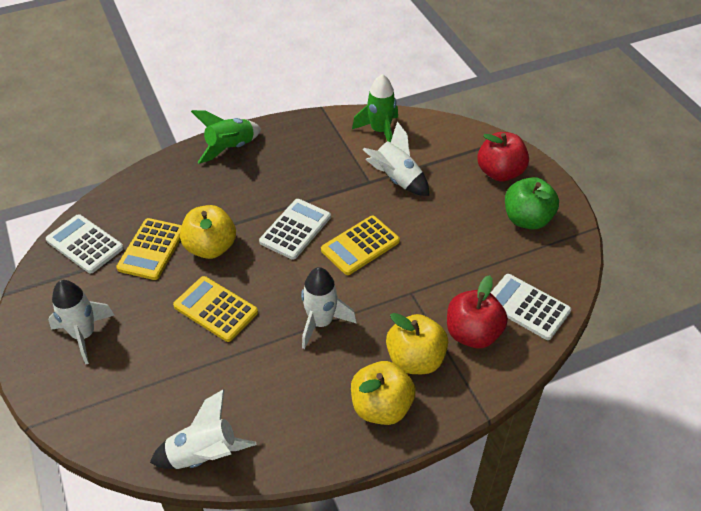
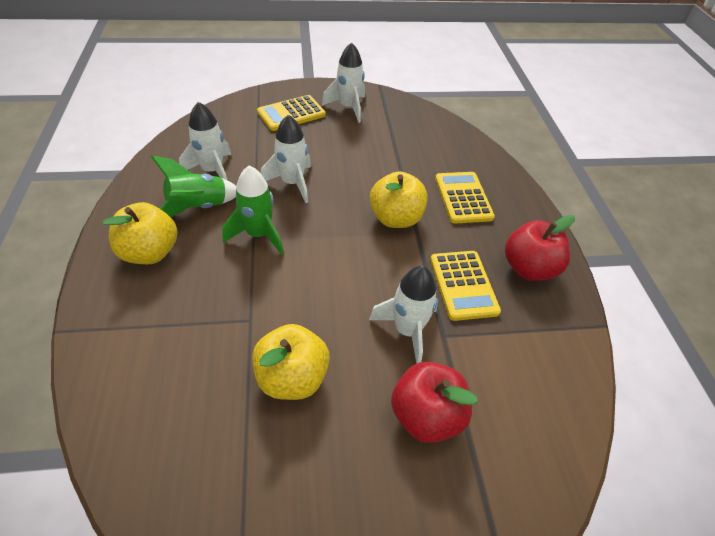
green apple: 1 -> 0
white calculator: 3 -> 0

